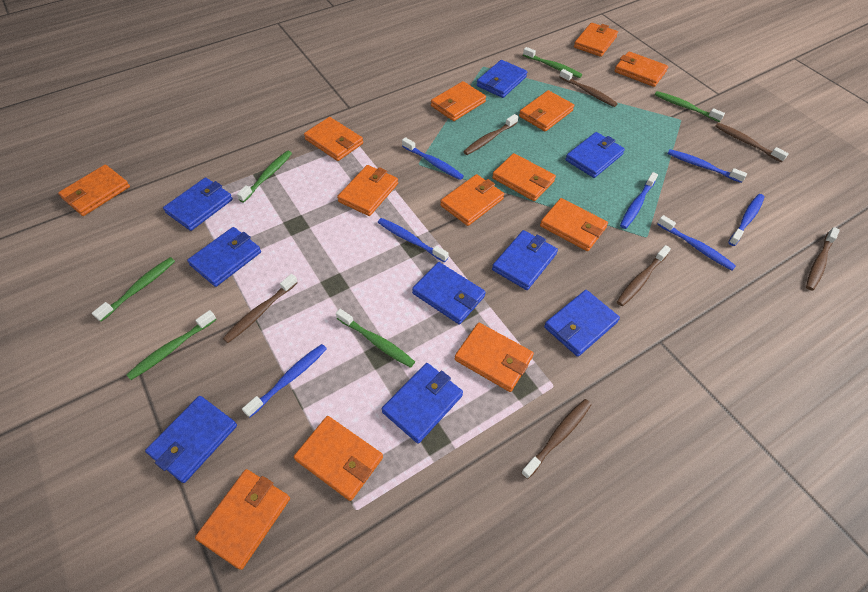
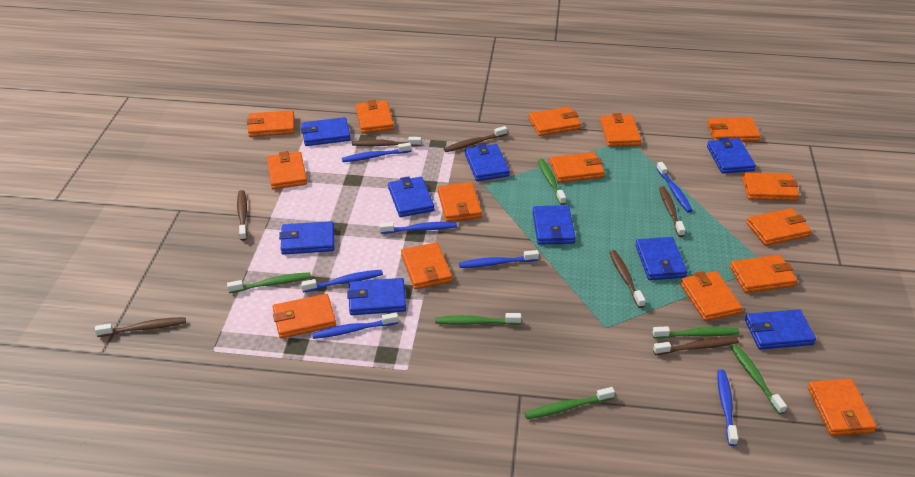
orange wallet: 13 -> 15

